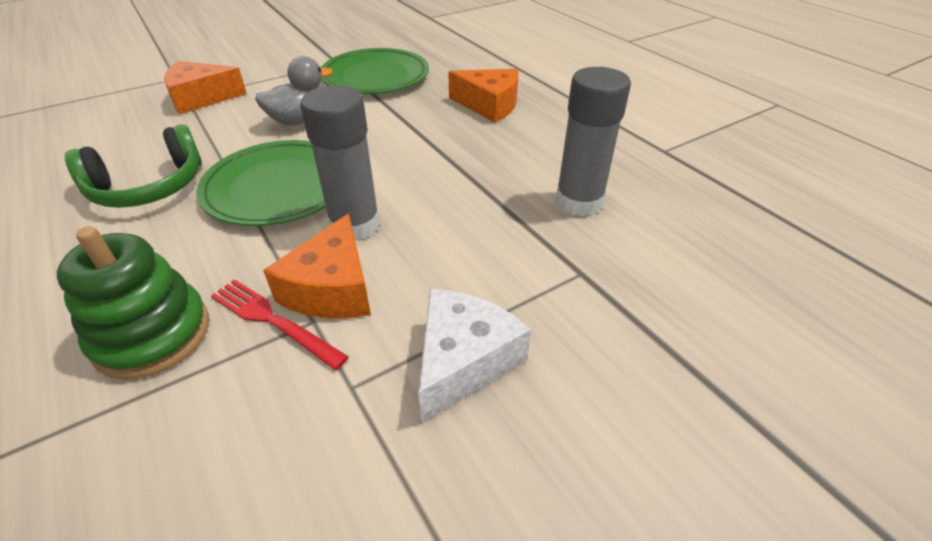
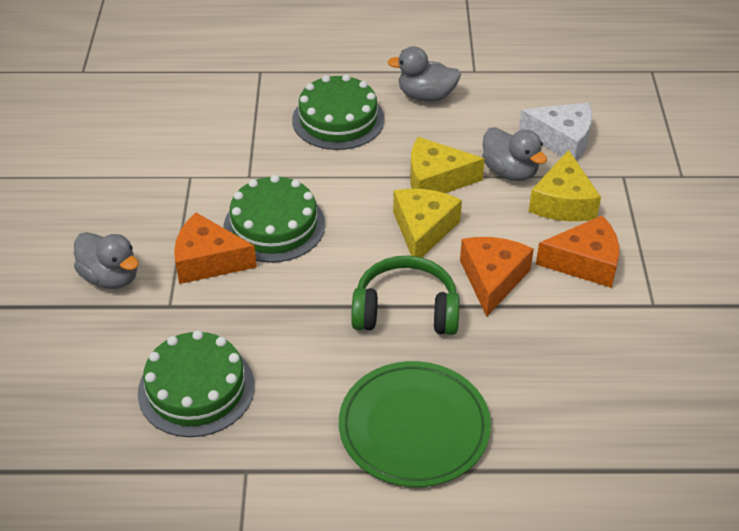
green cake: 0 -> 3
green plate: 2 -> 1
green stacking toy: 1 -> 0
grey duck: 1 -> 3
grey glue stick: 2 -> 0
red fork: 1 -> 0
yellow cheese: 0 -> 3

